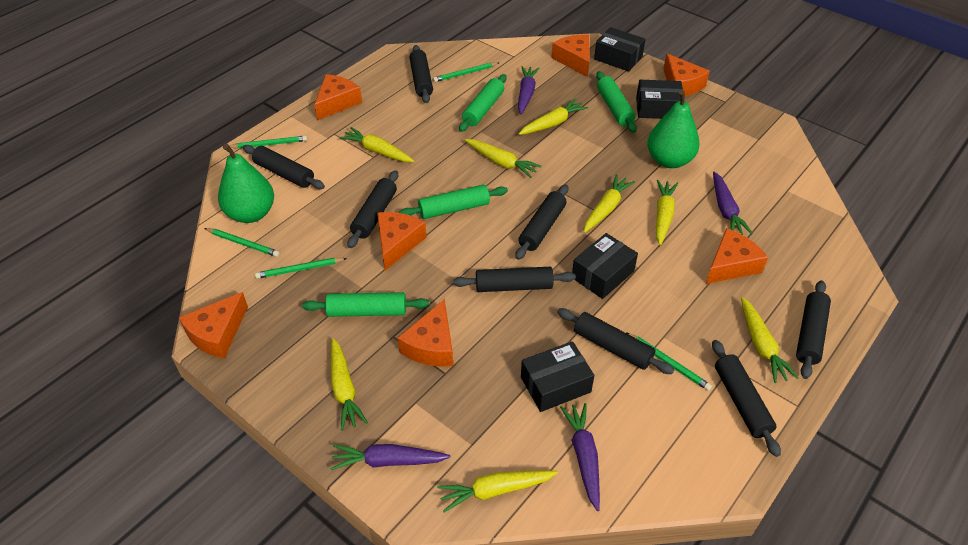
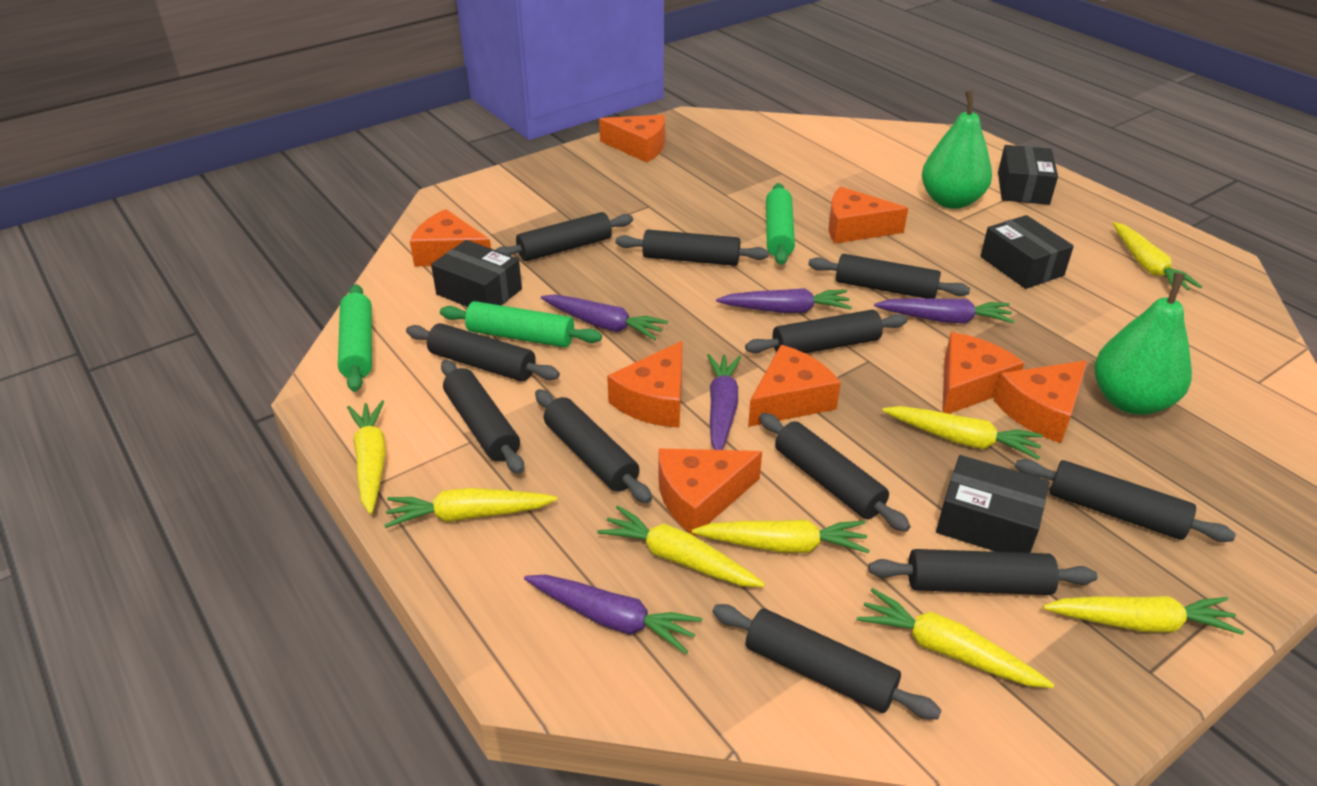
black rolling pin: 8 -> 11
green pencil: 5 -> 0
green rolling pin: 4 -> 3
orange cheese: 7 -> 8
purple carrot: 4 -> 5

